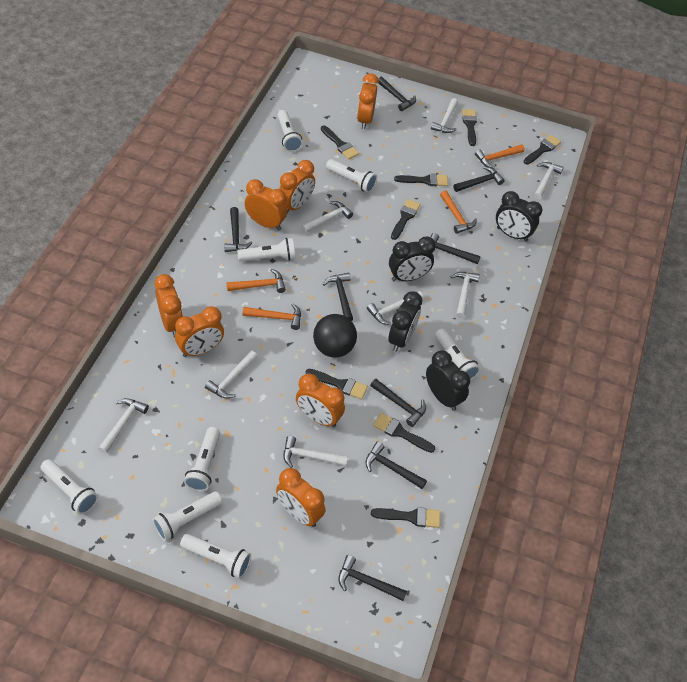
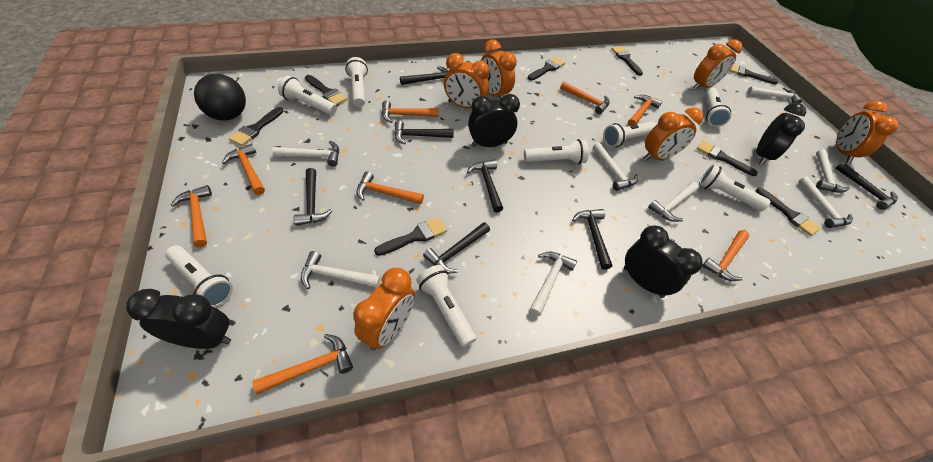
black hammer: 8 -> 7
orange clock: 7 -> 6
orange hammer: 4 -> 8

